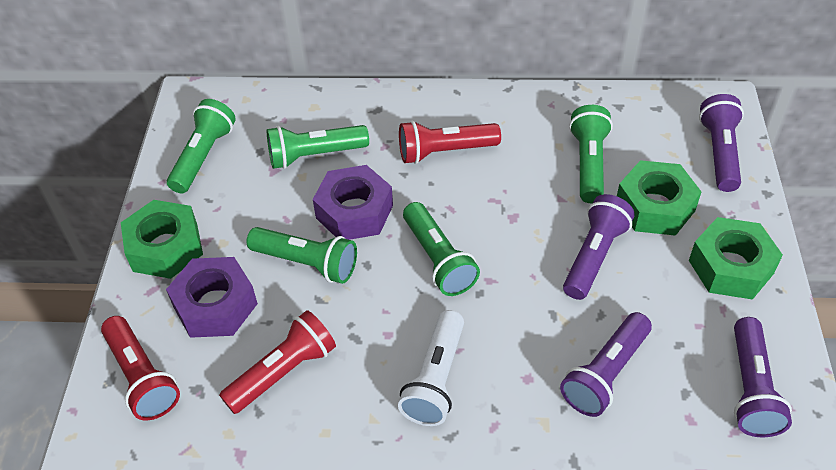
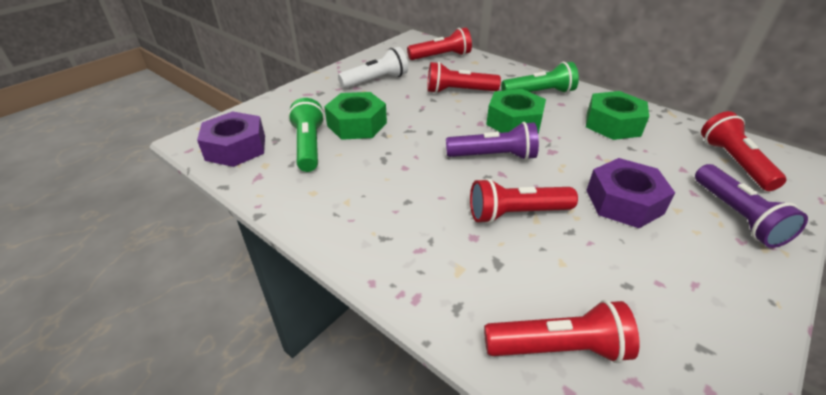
green flashlight: 5 -> 2
purple flashlight: 4 -> 2
red flashlight: 3 -> 5

